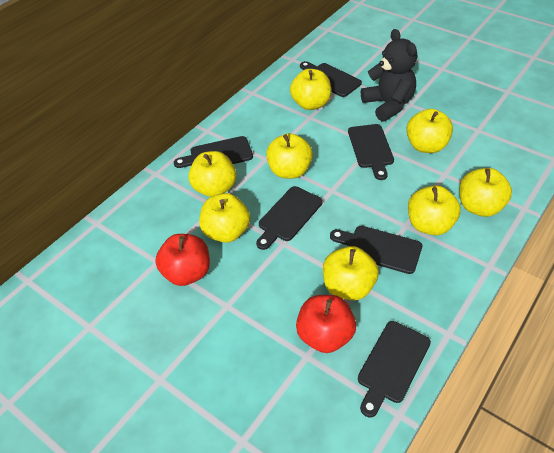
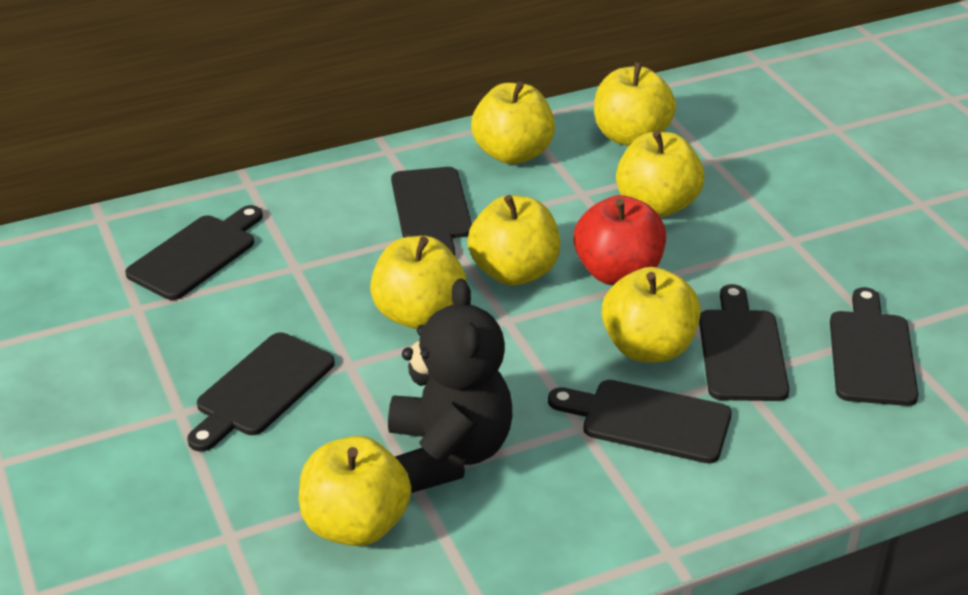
red apple: 2 -> 1
yellow apple: 8 -> 7

